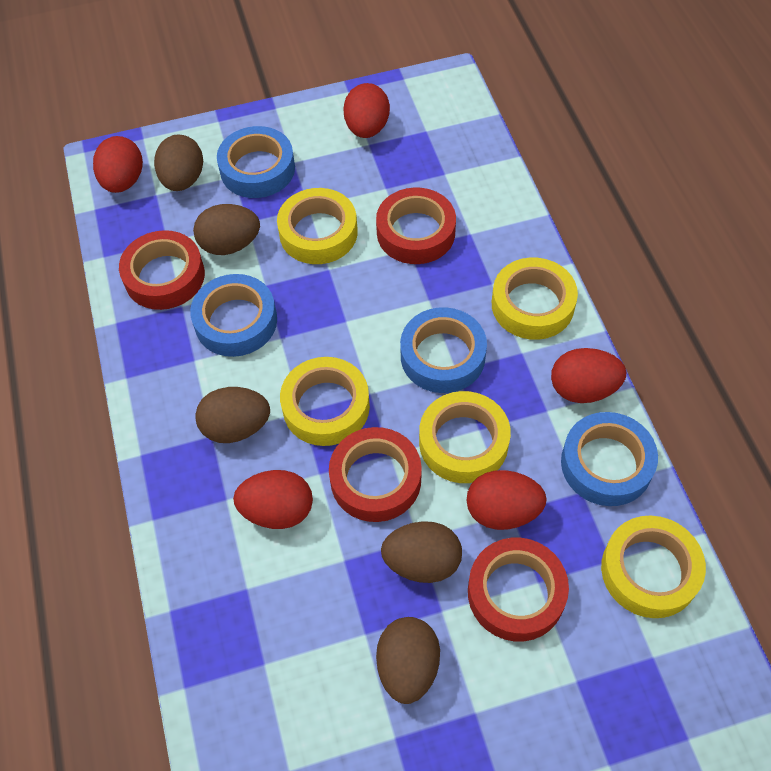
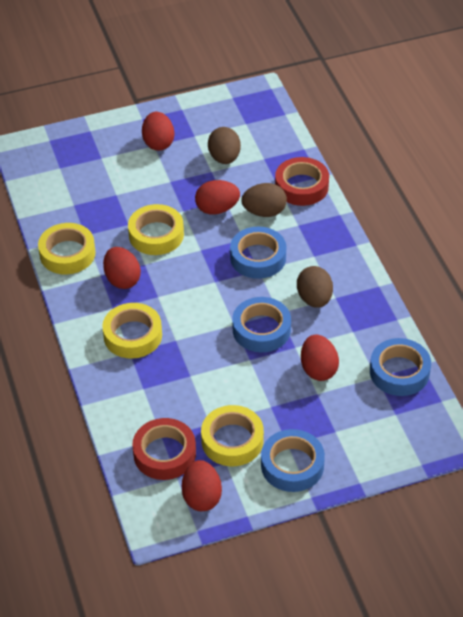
brown egg: 5 -> 3
red tape: 4 -> 2
yellow tape: 5 -> 4

